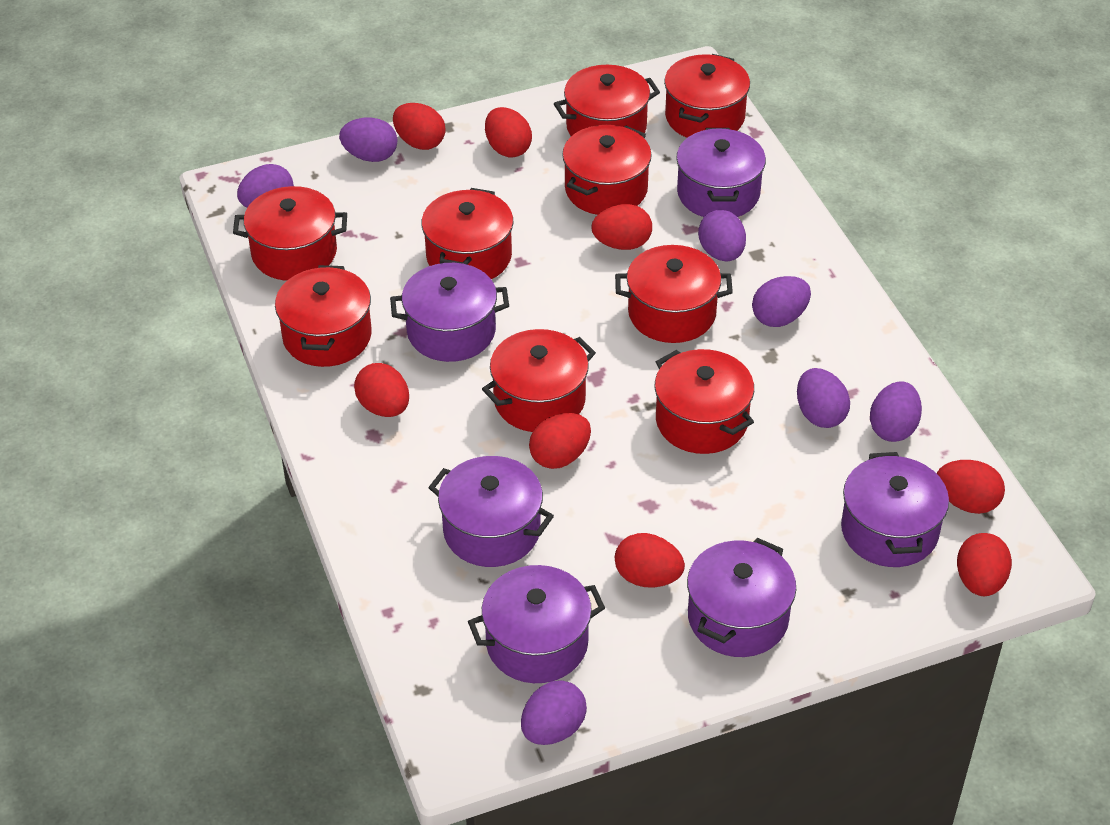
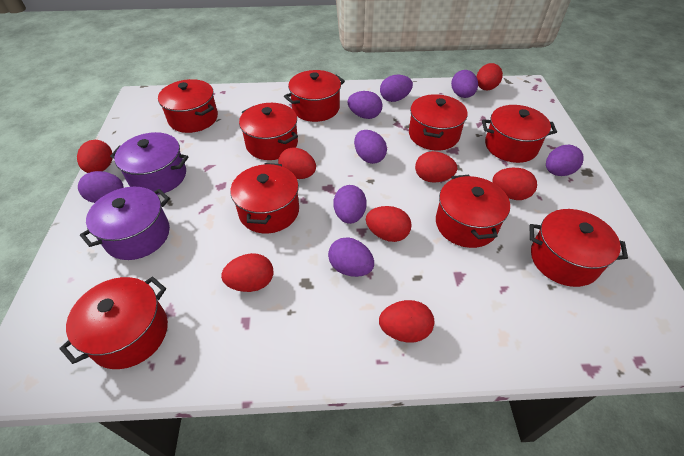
purple egg: 7 -> 8
purple pot: 6 -> 2

